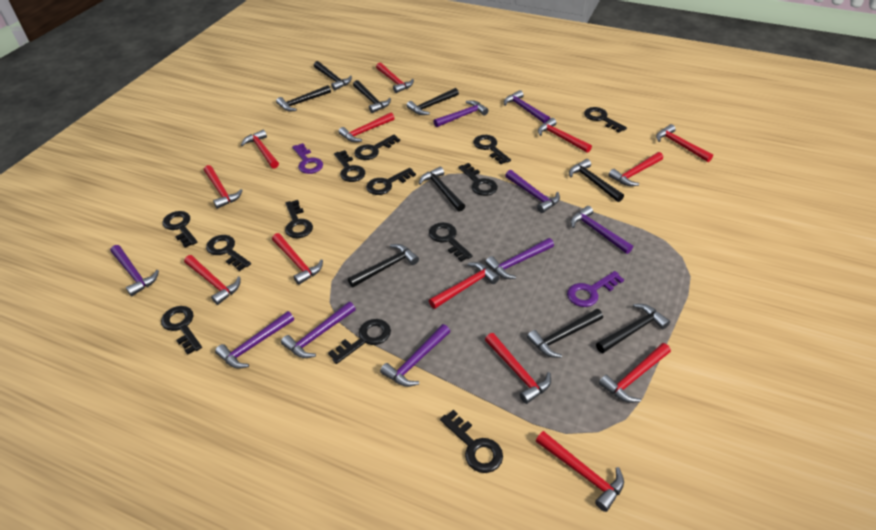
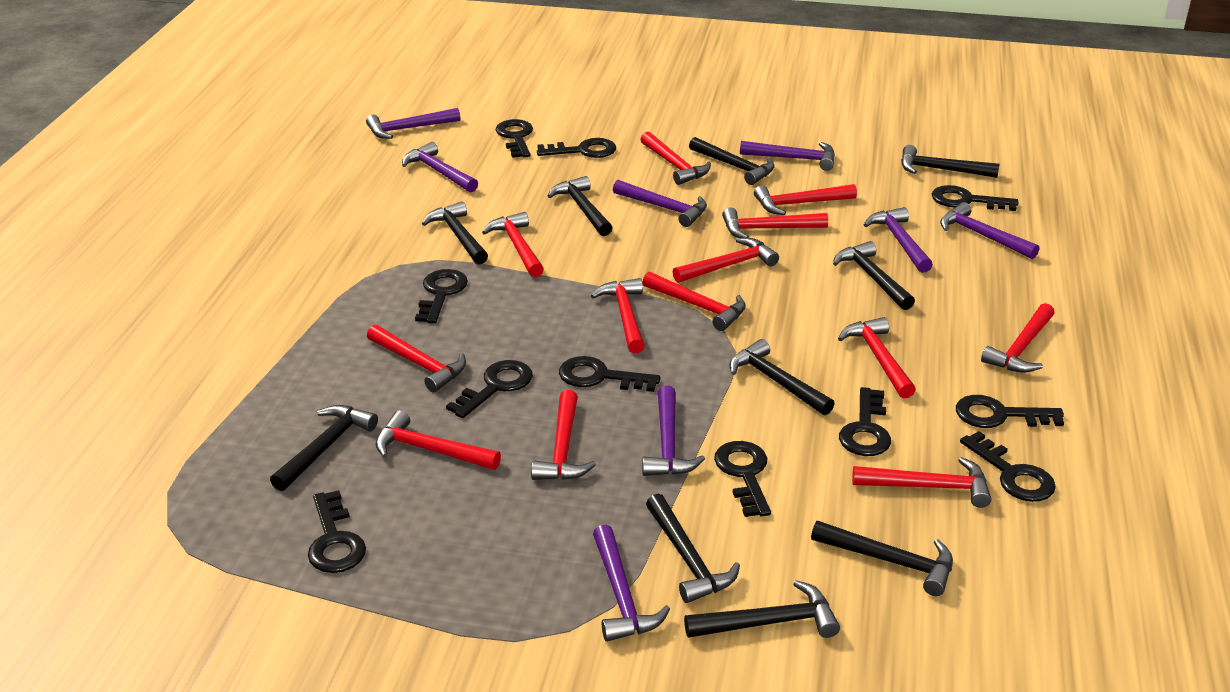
black hammer: 9 -> 10
black key: 13 -> 11
purple hammer: 9 -> 8
purple key: 2 -> 0

